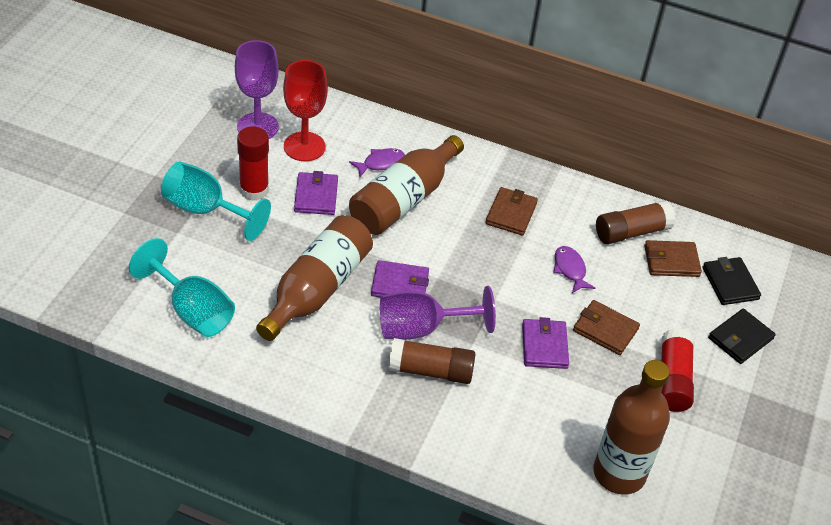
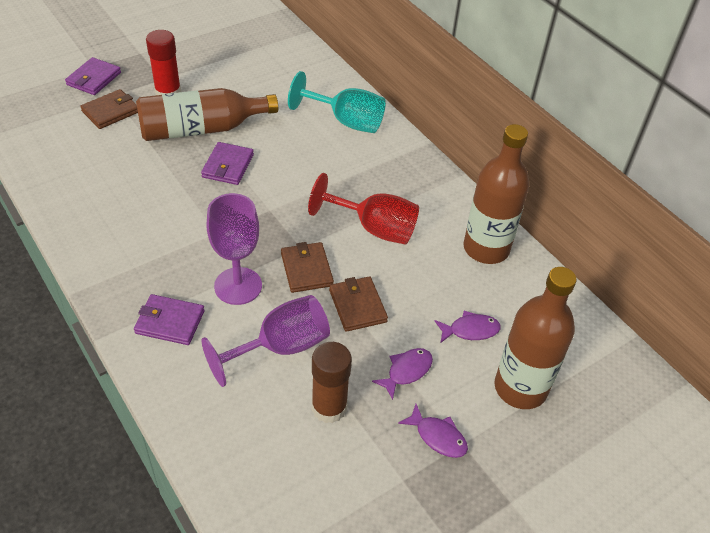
black wallet: 2 -> 0
brown glue stick: 2 -> 1
purple fish: 2 -> 3
red glue stick: 2 -> 1
turquoise goblet: 2 -> 1

